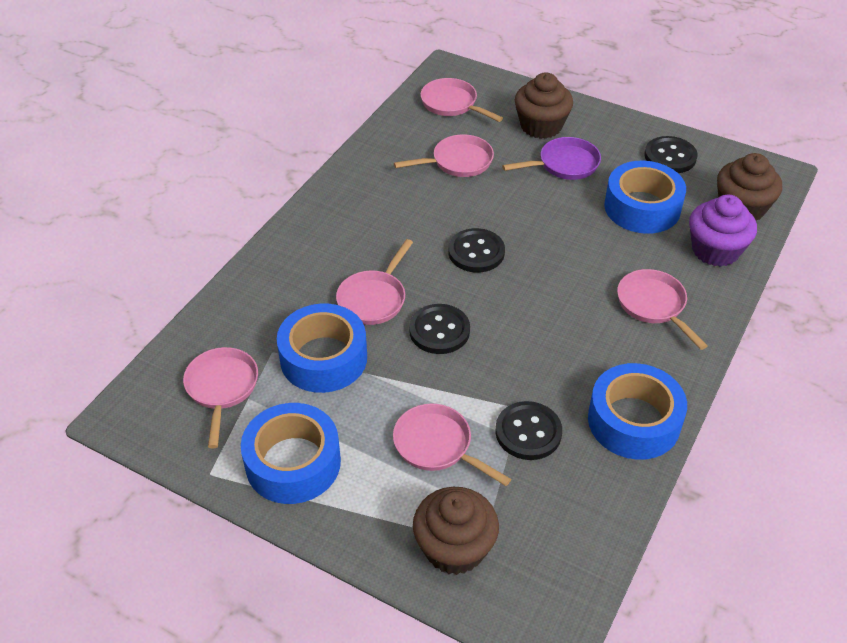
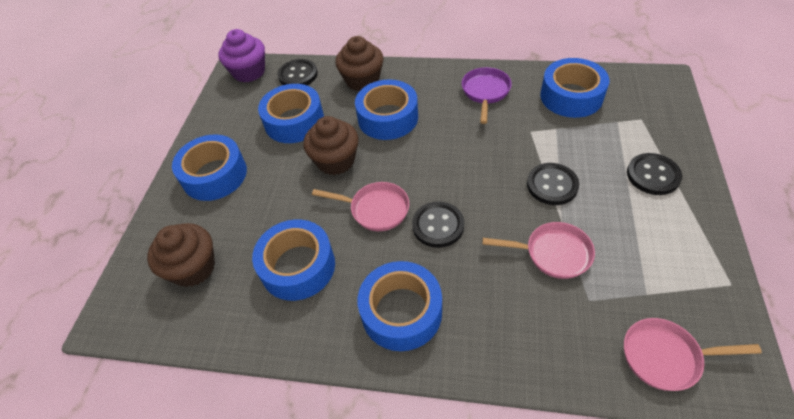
blue tape: 4 -> 6
pink pan: 6 -> 3

